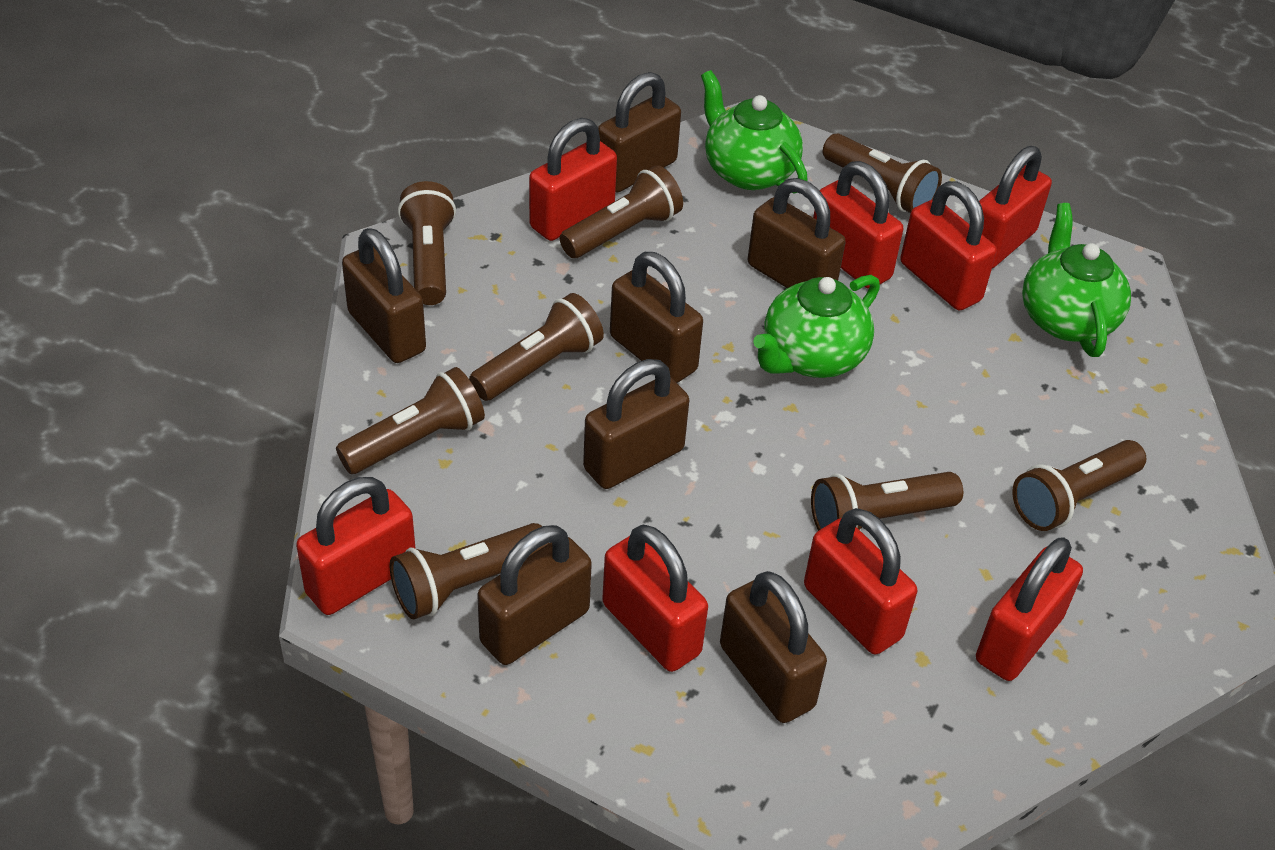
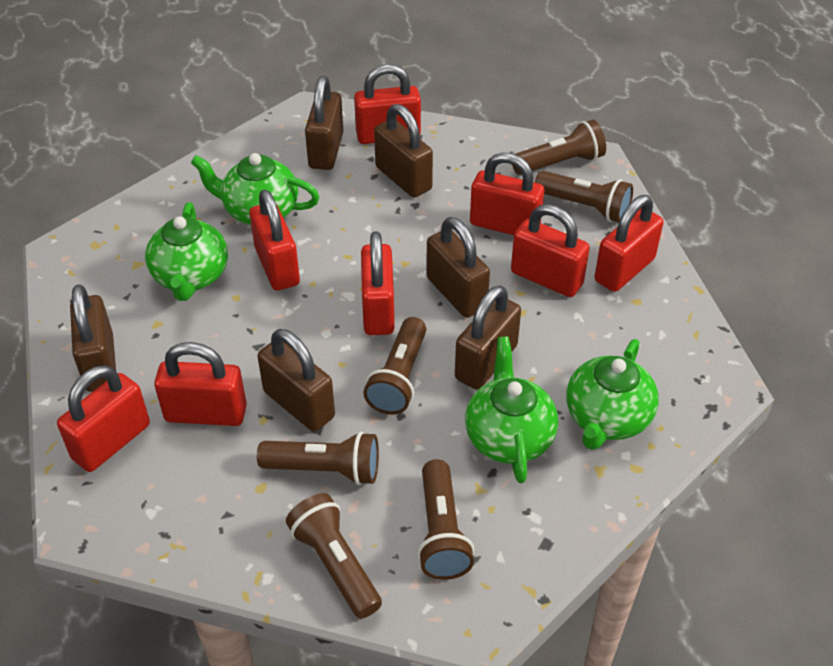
brown flashlight: 8 -> 6
brown padlock: 7 -> 6
green teapot: 3 -> 4

